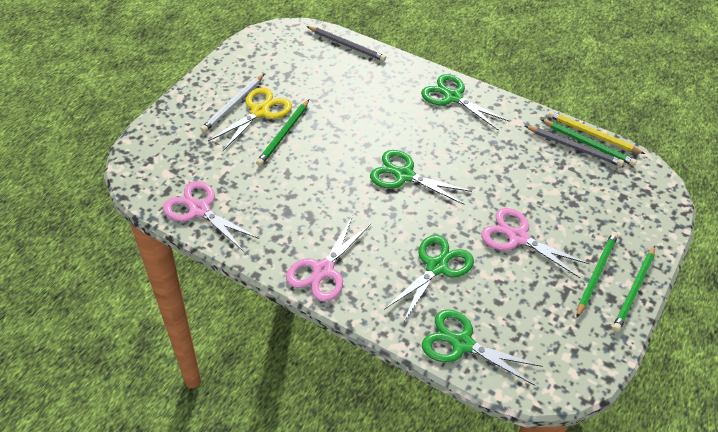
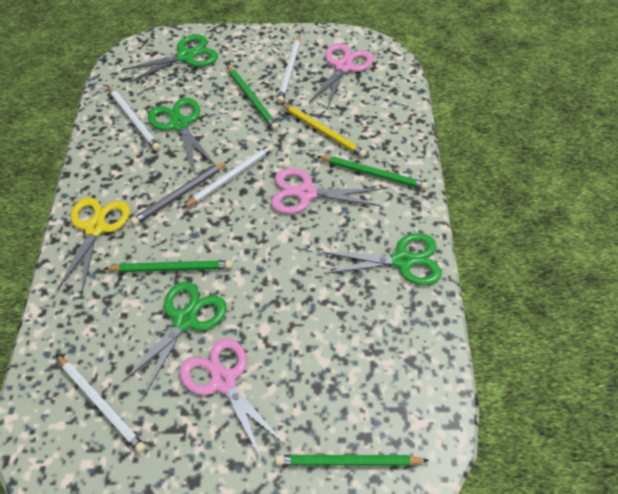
grey pencil: 2 -> 1
white pencil: 1 -> 4

